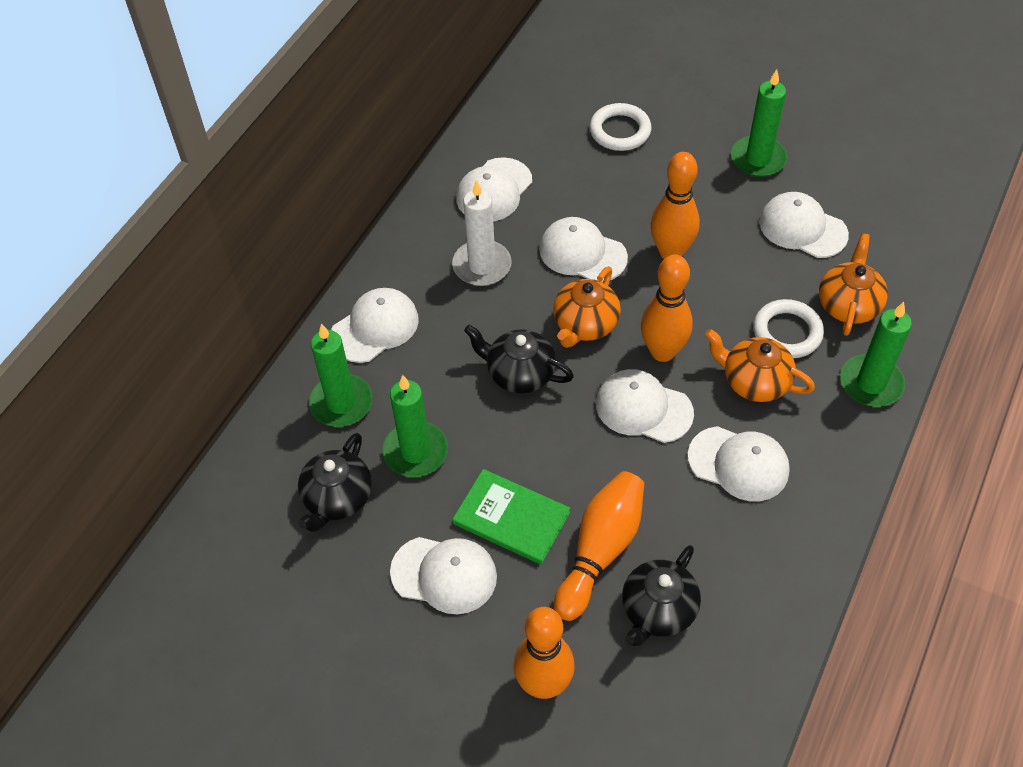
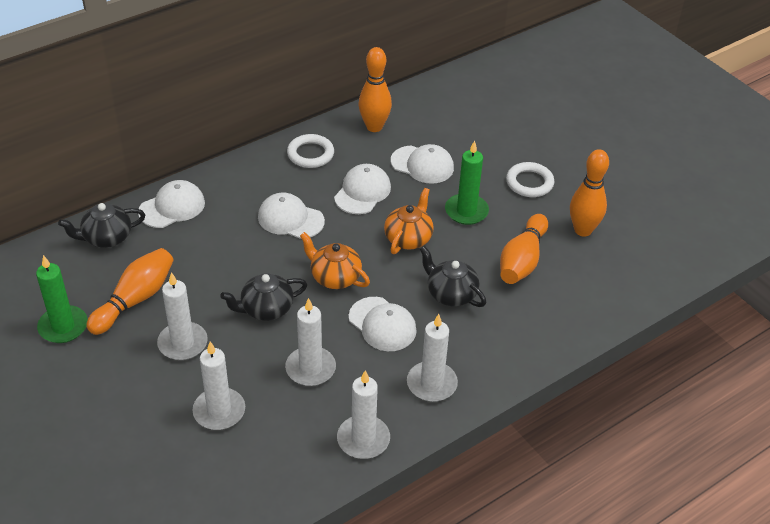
green book: 1 -> 0
green candle: 4 -> 2
orange teapot: 3 -> 2
white candle: 1 -> 5
white cap: 7 -> 5

